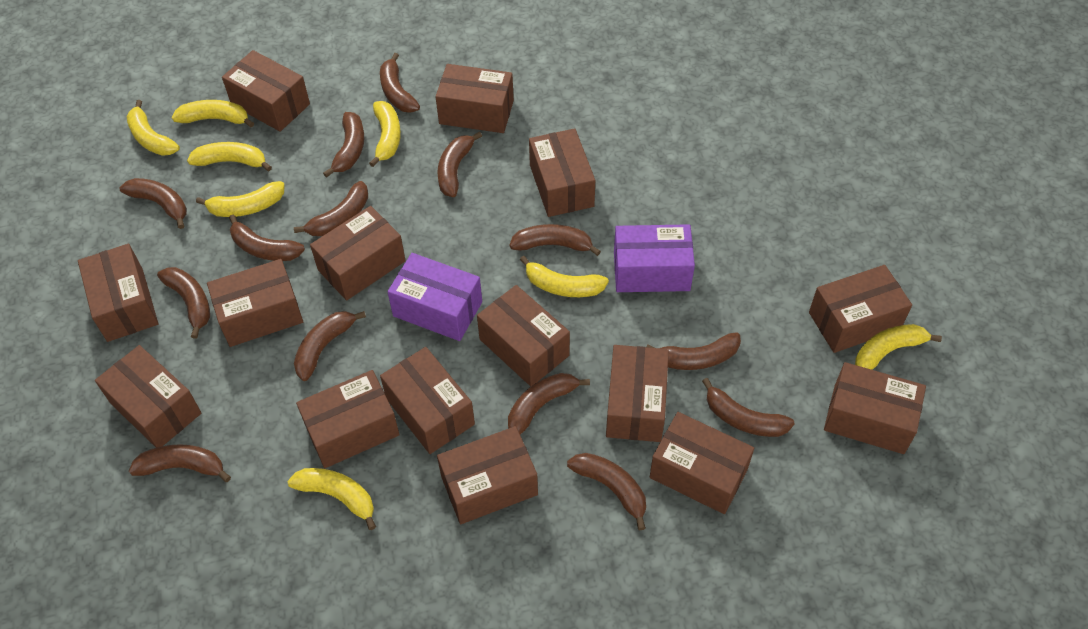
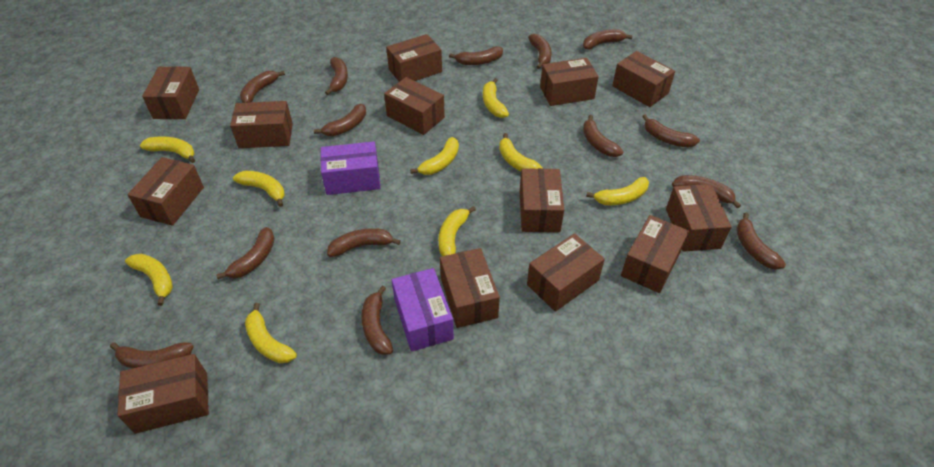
brown box: 15 -> 13
yellow banana: 8 -> 9

